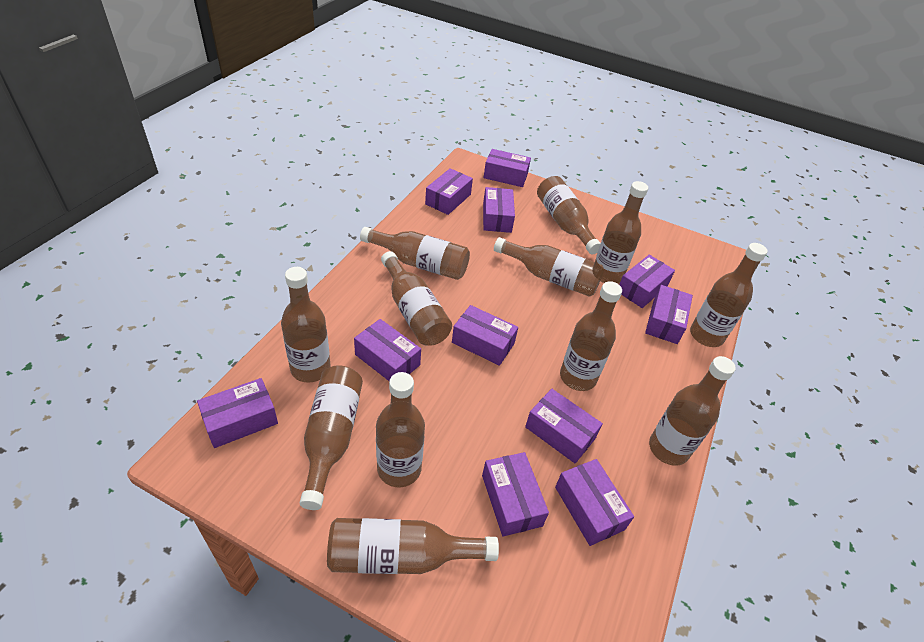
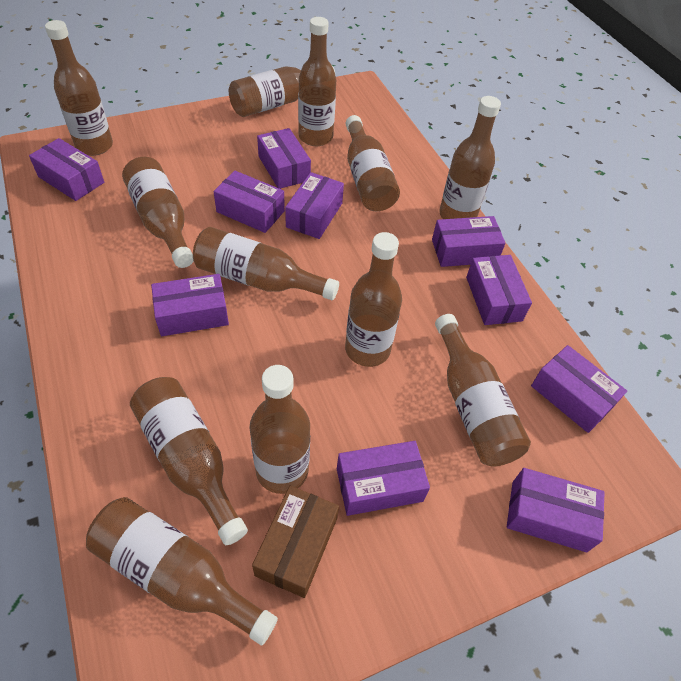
brown box: 0 -> 1
purple box: 11 -> 10

